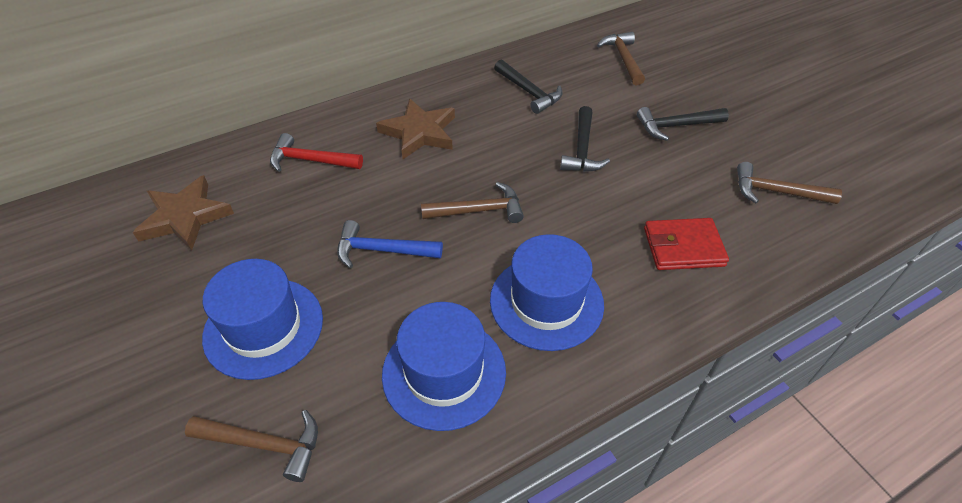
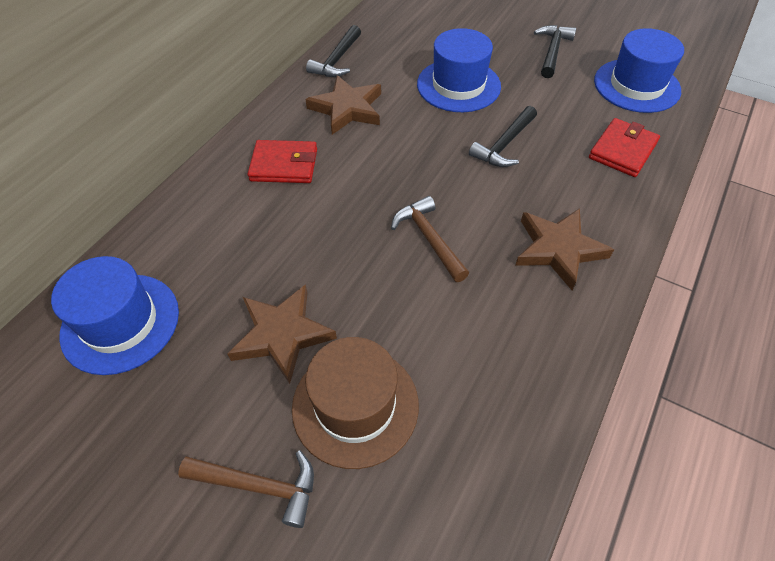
blue hammer: 1 -> 0
brown hammer: 4 -> 2
brown hat: 0 -> 1
brown star: 2 -> 3
red hammer: 1 -> 0
red wallet: 1 -> 2

